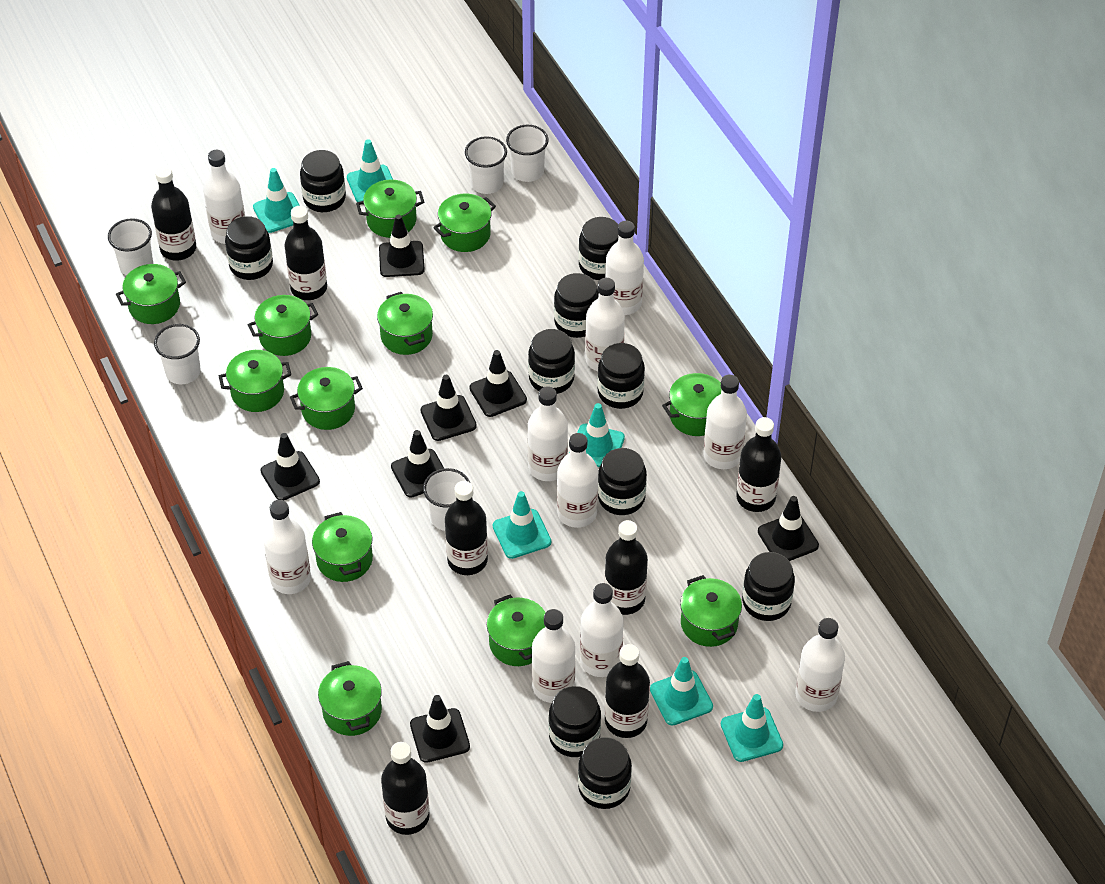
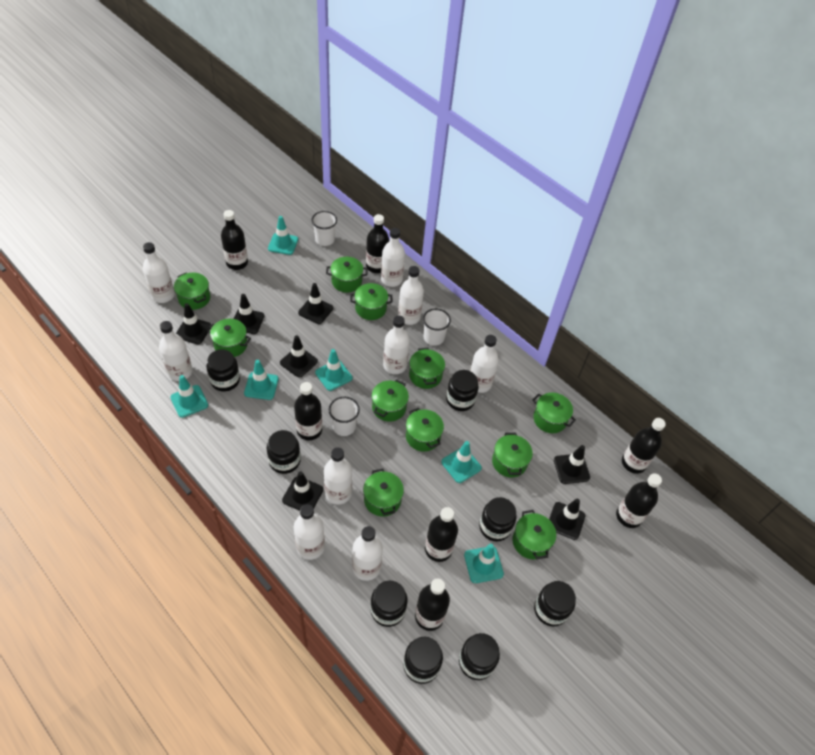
black jar: 10 -> 8
green pot: 12 -> 11
white bottle: 10 -> 9
white cup: 5 -> 3

